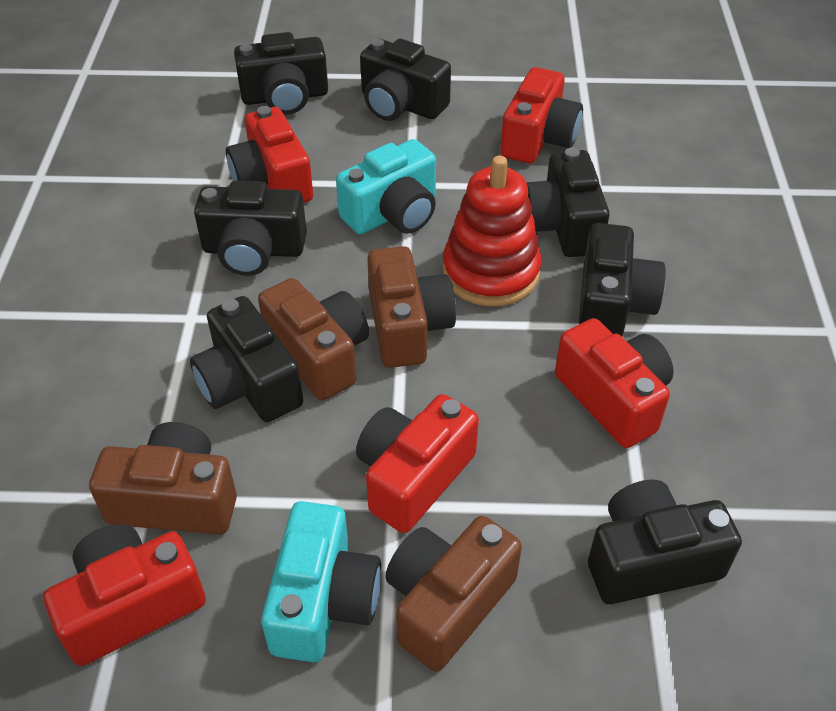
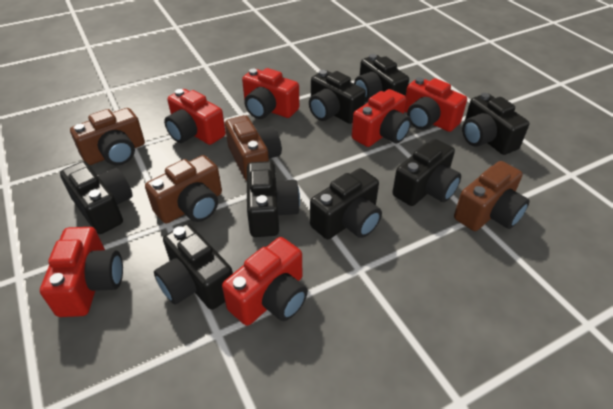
black camera: 7 -> 8
red camera: 5 -> 6
red stacking toy: 1 -> 0
turquoise camera: 2 -> 0

